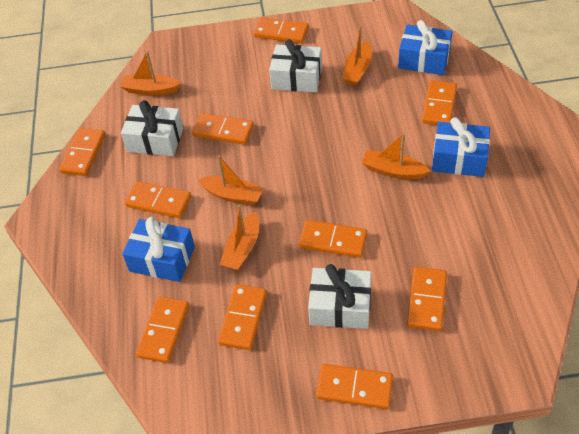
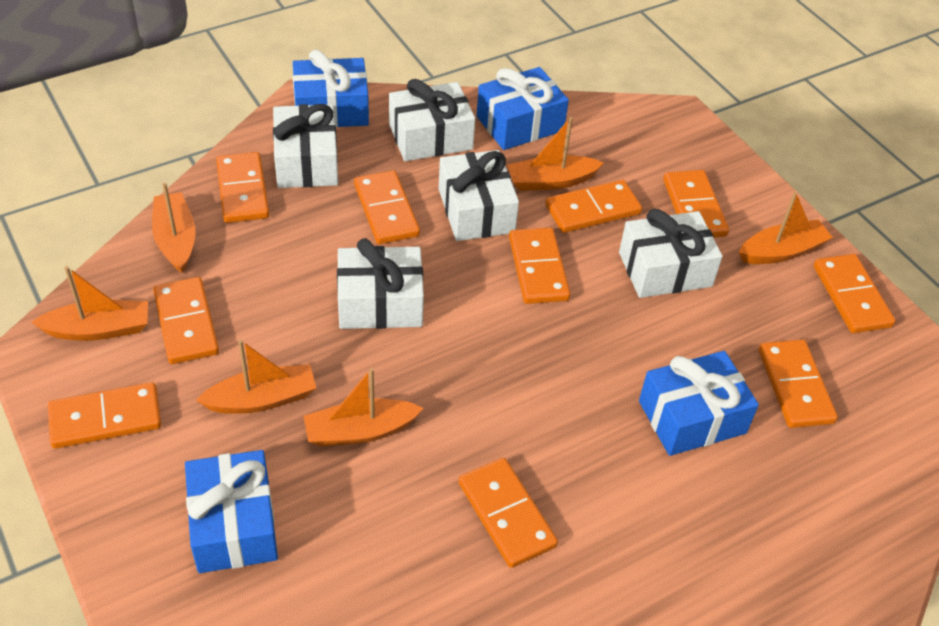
blue gift: 3 -> 4
orange boat: 5 -> 6
white gift: 3 -> 5

